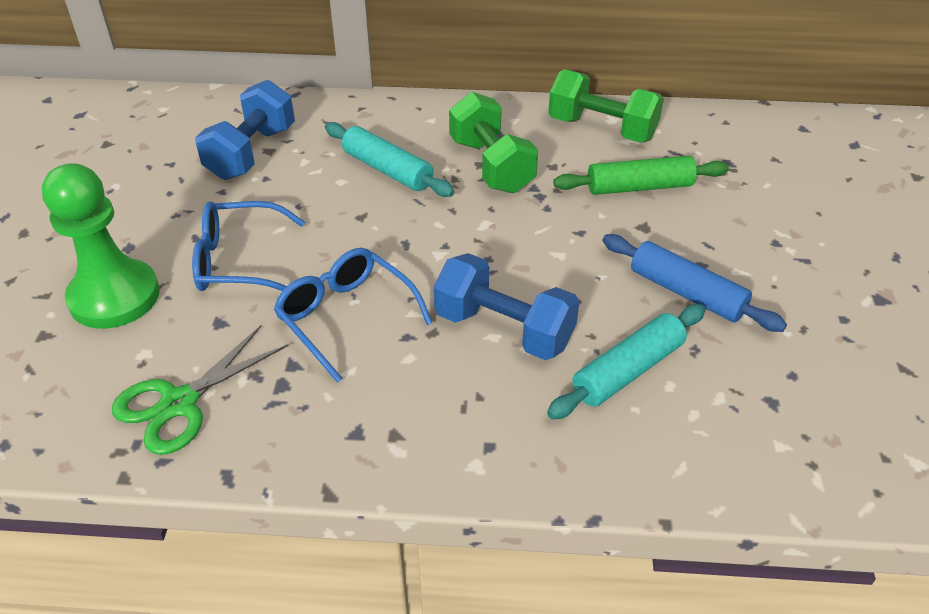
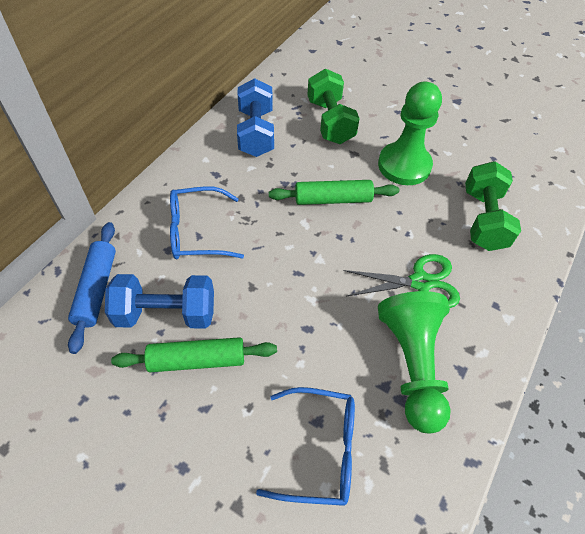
green pawn: 1 -> 2
green rolling pin: 1 -> 2
turquoise rolling pin: 2 -> 0

